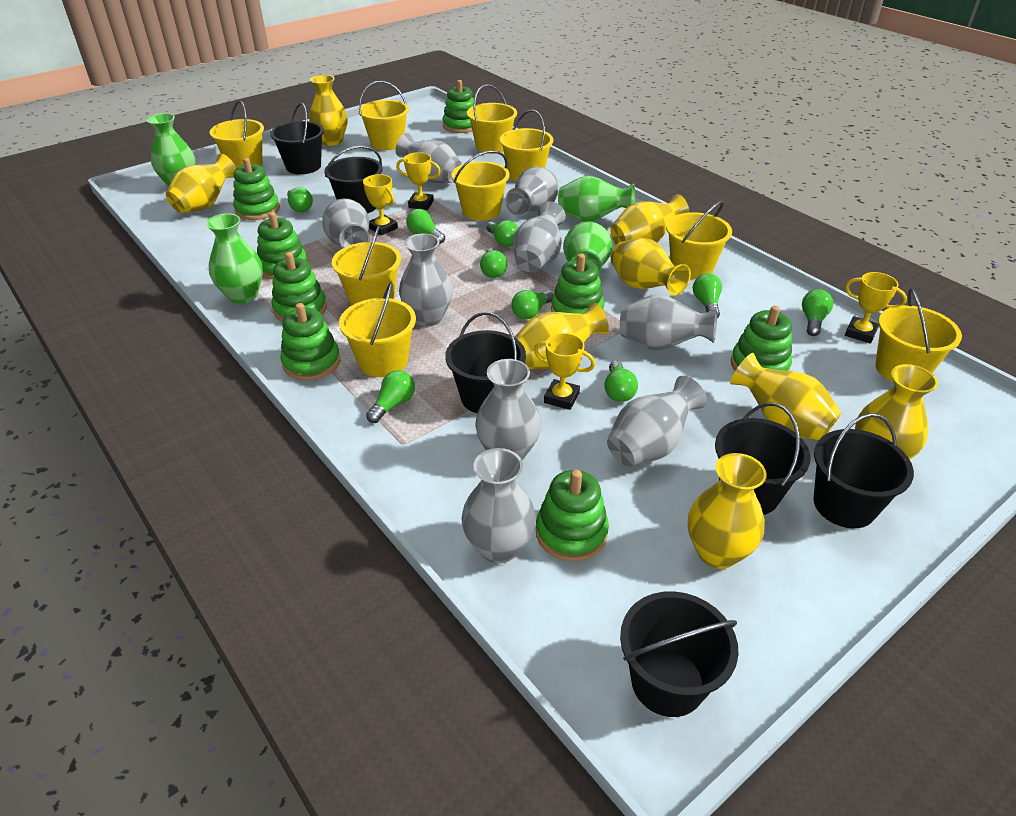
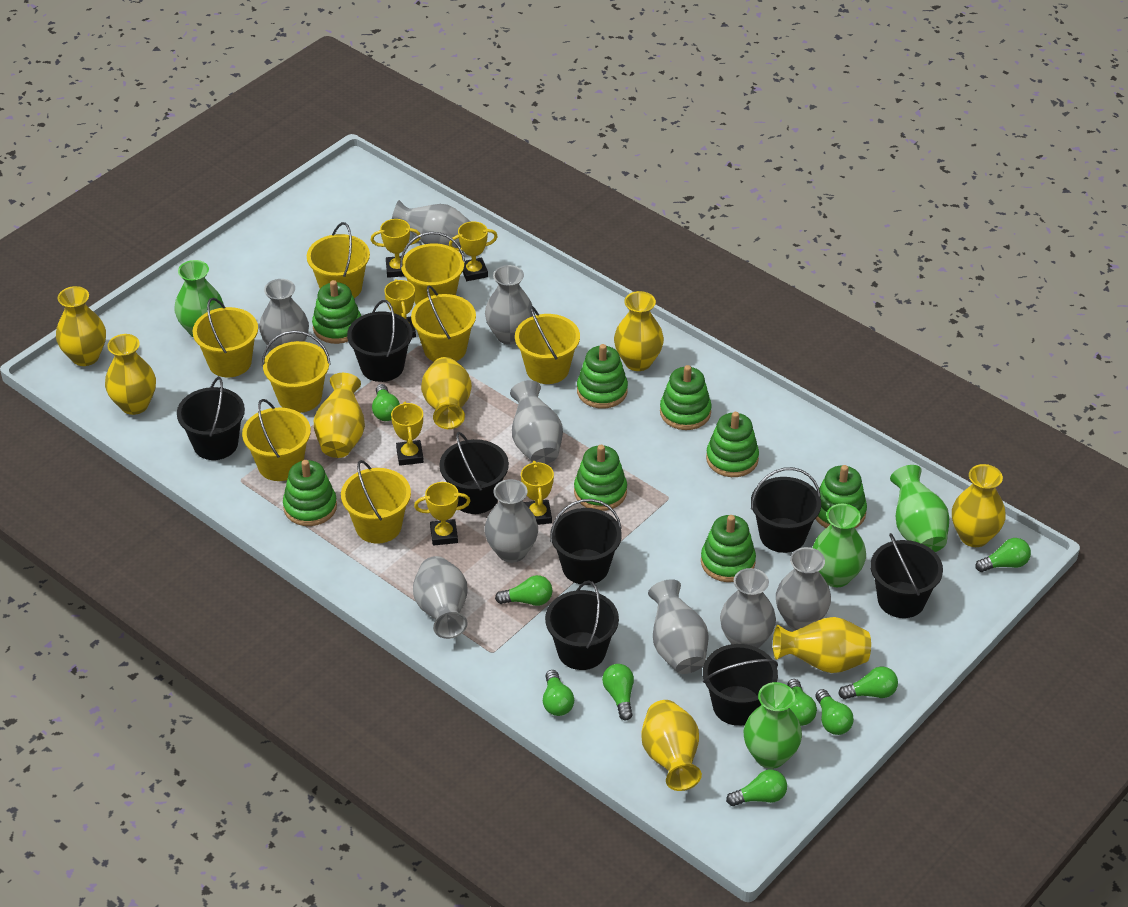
black bucket: 6 -> 8
yellow bucket: 9 -> 8
yellow trophy: 4 -> 6

